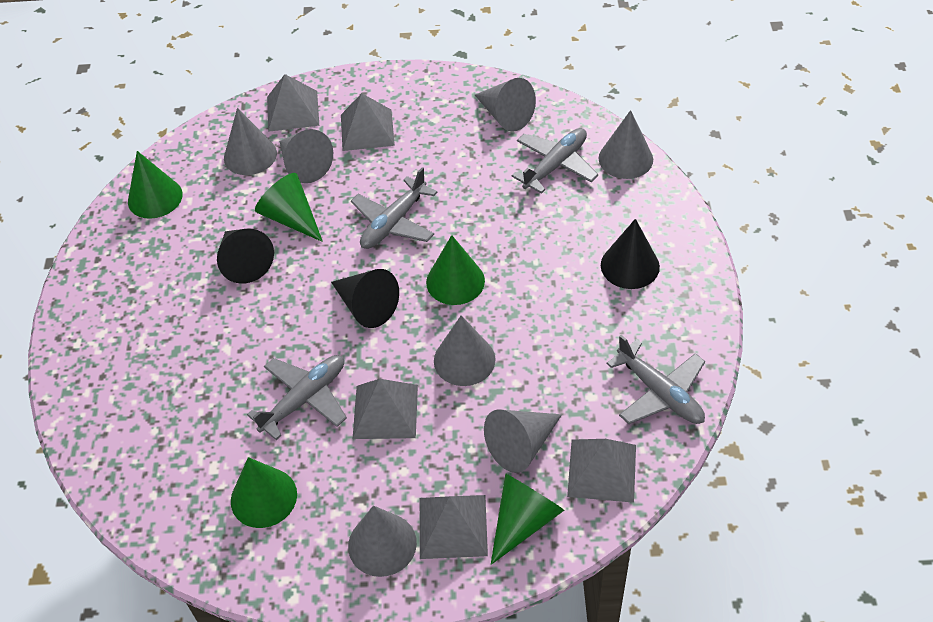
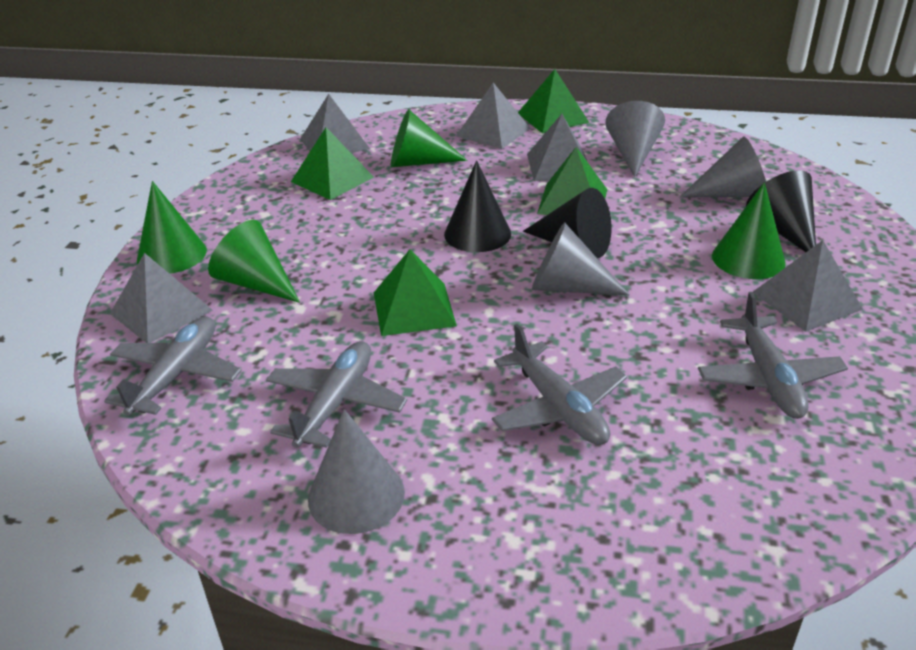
green cone: 5 -> 4
green pyramid: 0 -> 4
grey cone: 7 -> 4

